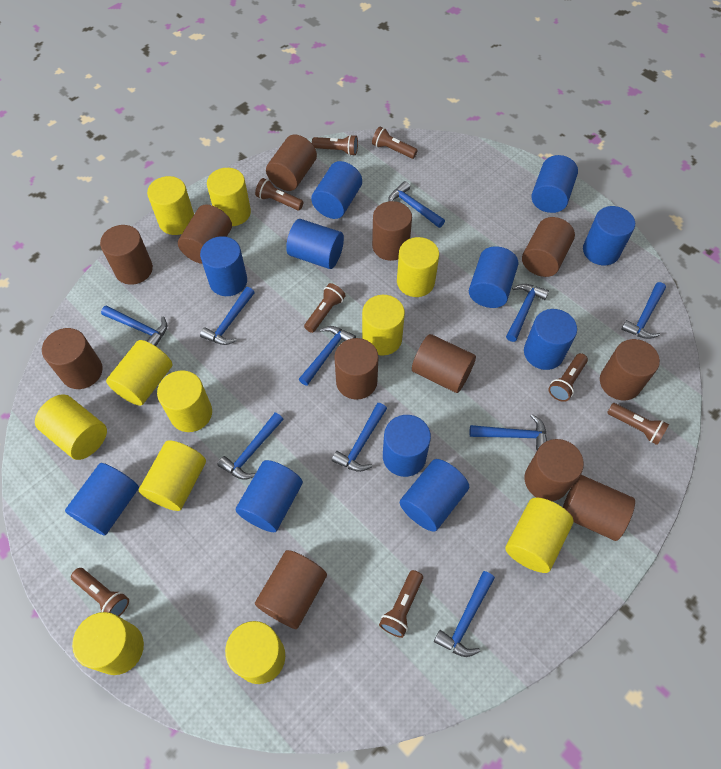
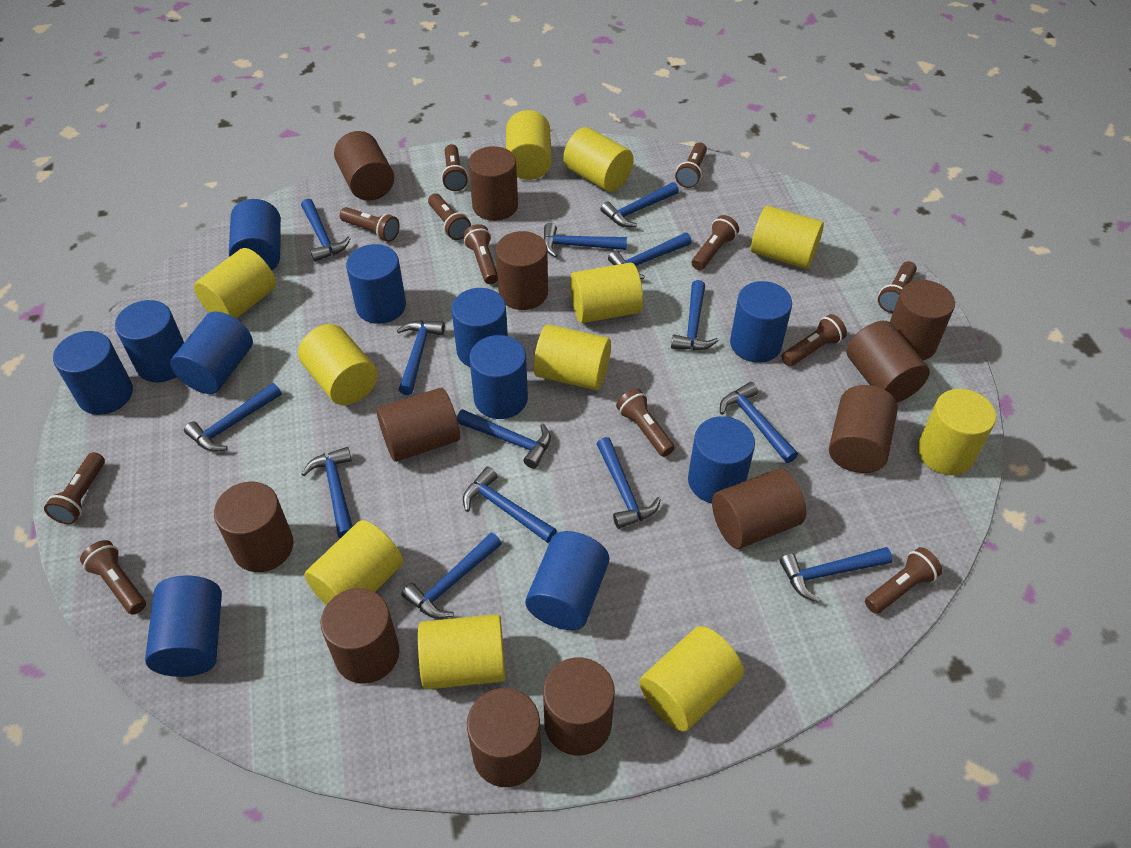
blue hammer: 10 -> 14
brown flashlight: 8 -> 12

